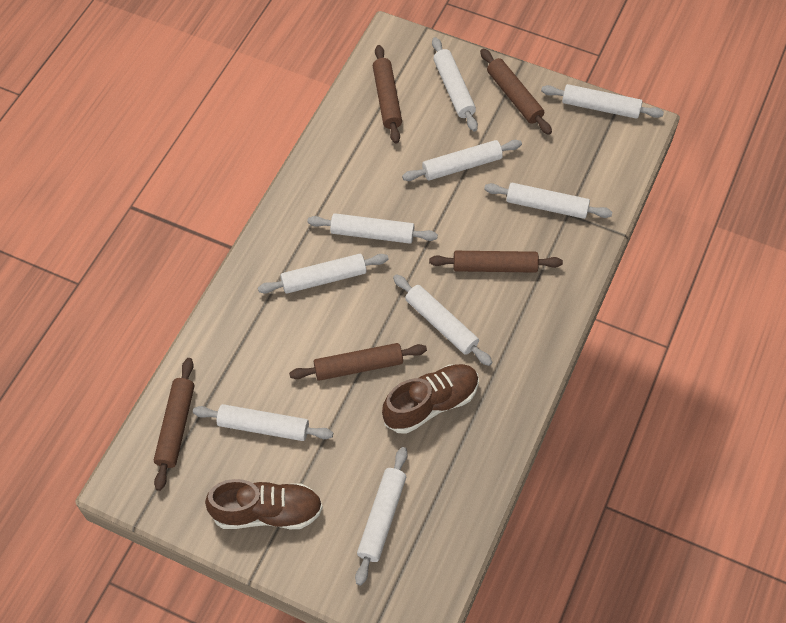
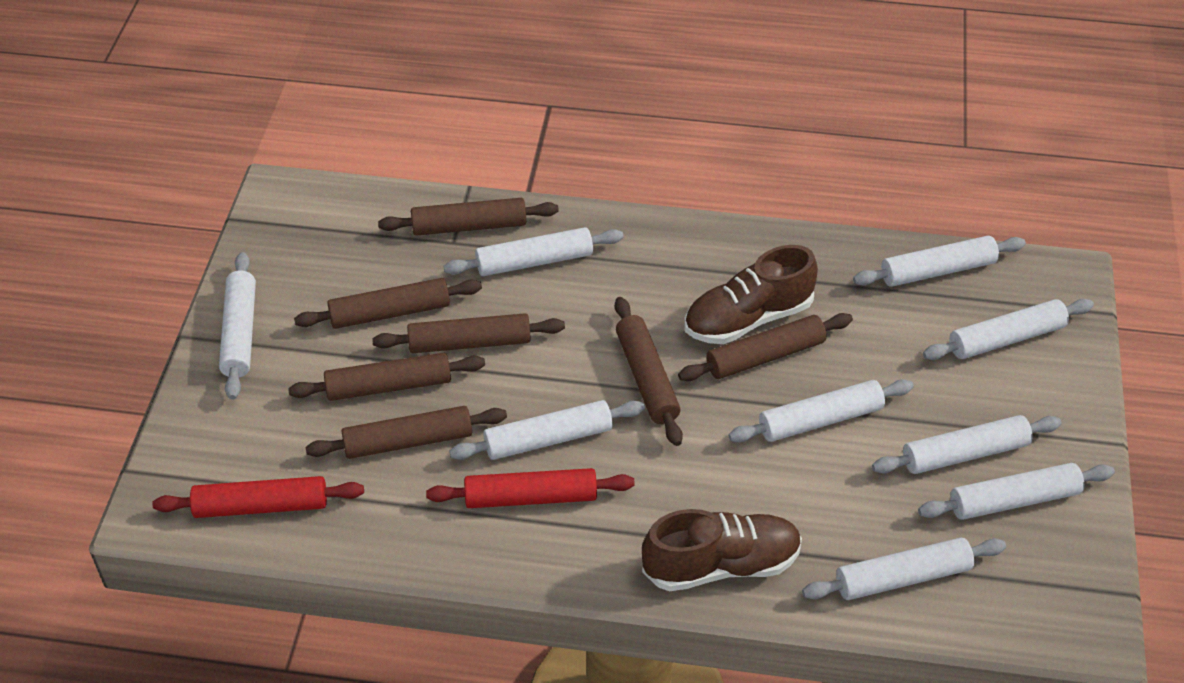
brown rolling pin: 5 -> 7
red rolling pin: 0 -> 2

